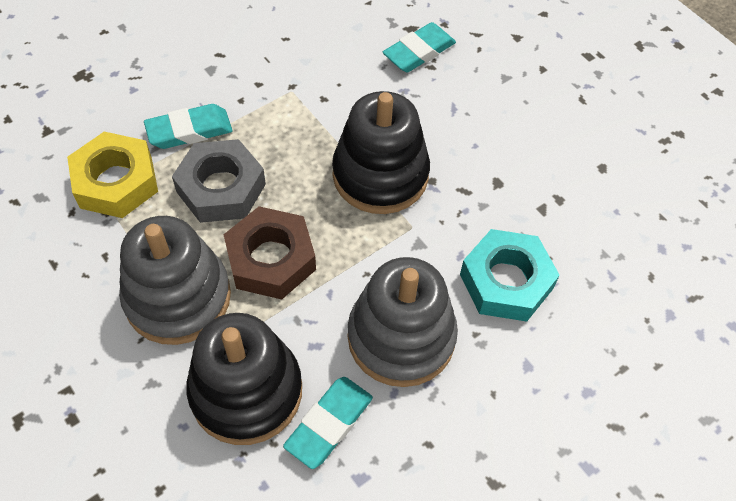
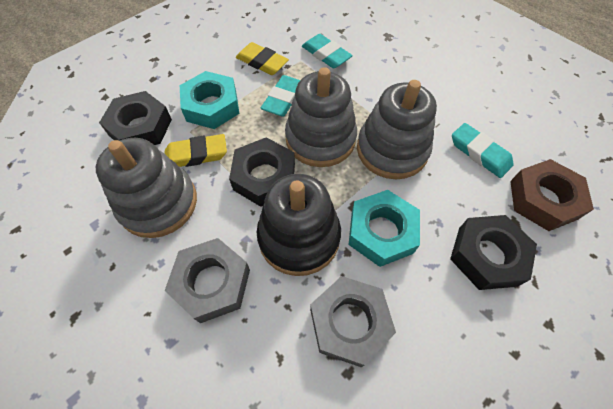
black nut: 0 -> 3
black stacking toy: 2 -> 1
grey nut: 1 -> 2
grey stacking toy: 2 -> 3
turquoise nut: 1 -> 2
yellow eraser: 0 -> 2
yellow nut: 1 -> 0

